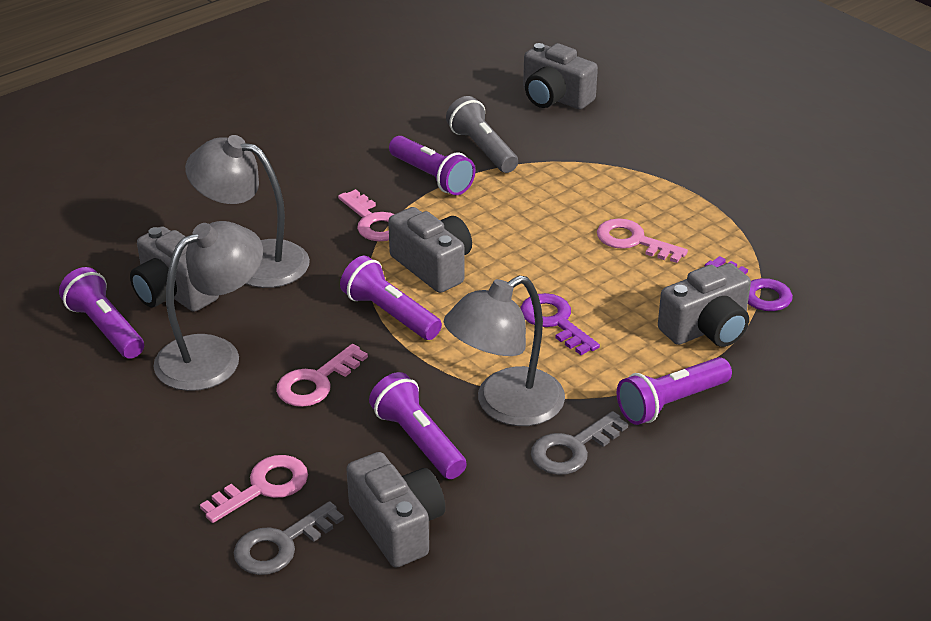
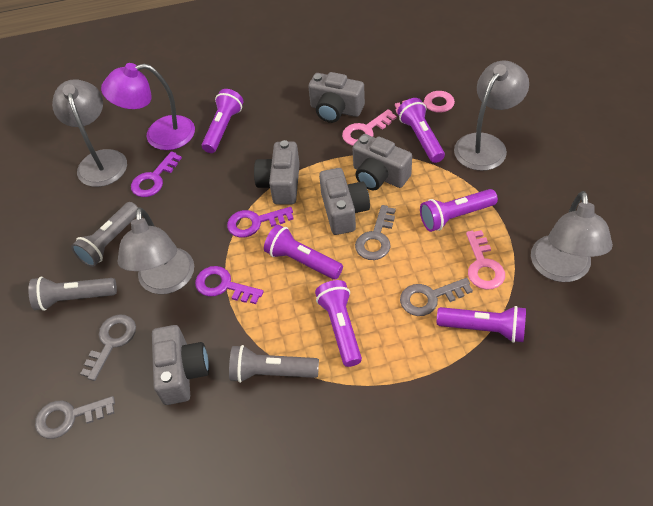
grey flashlight: 1 -> 3
grey key: 2 -> 4
grey lamp: 3 -> 4
pink key: 4 -> 3
purple flashlight: 5 -> 6
purple key: 2 -> 3
purple lamp: 0 -> 1

